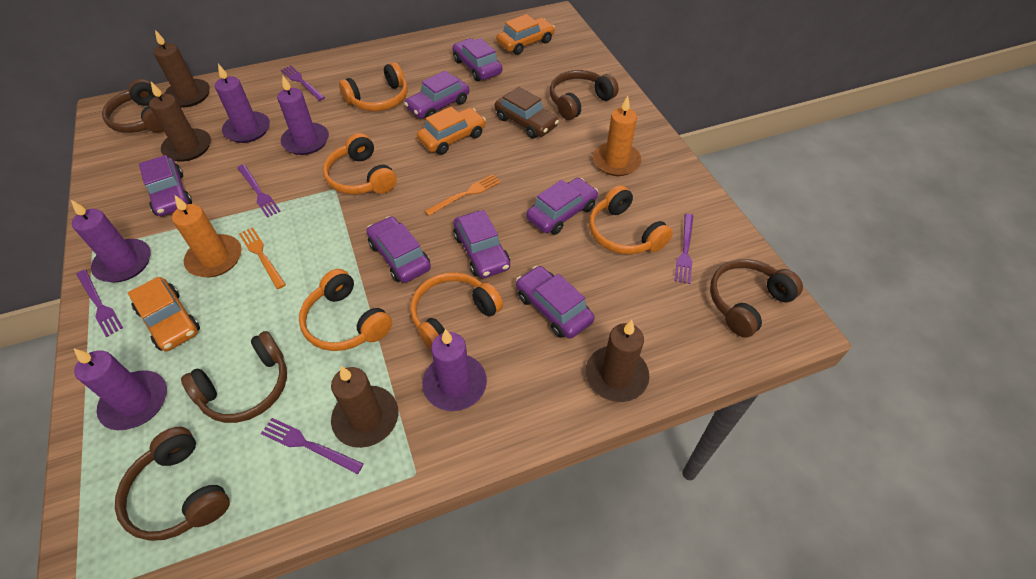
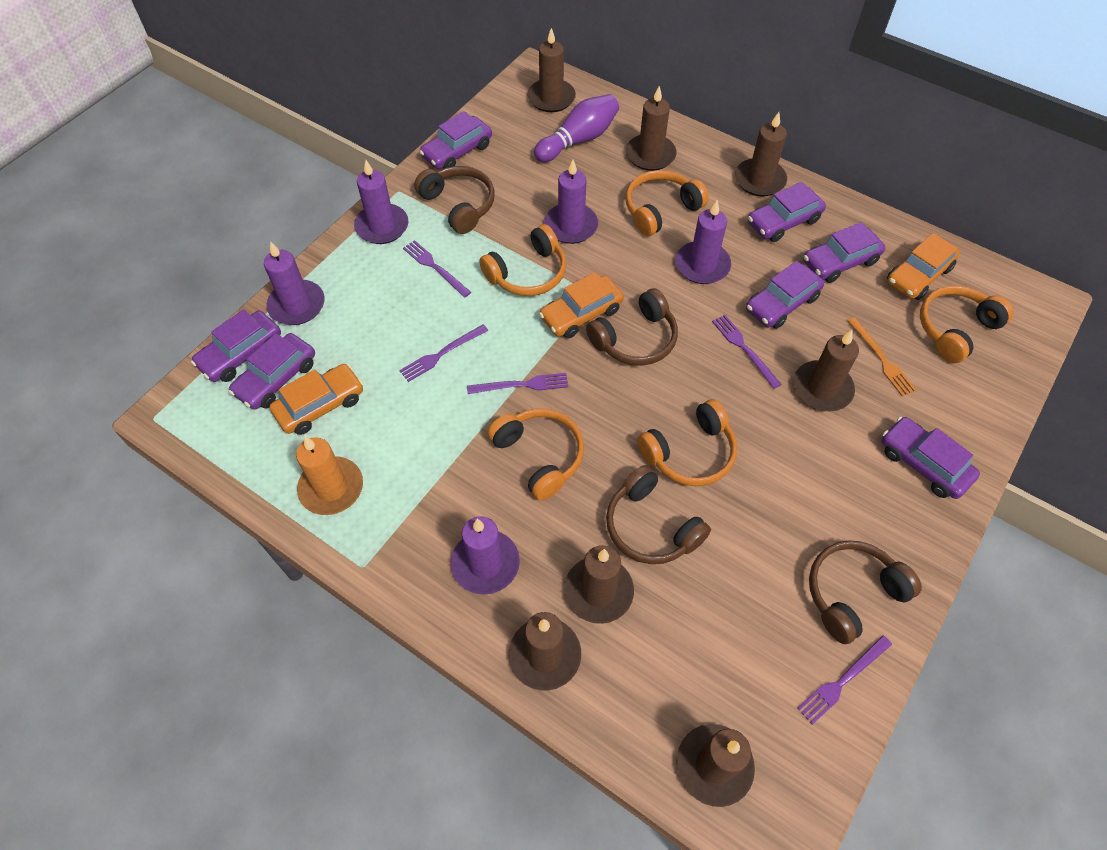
brown candle: 4 -> 7
brown car: 1 -> 0
brown headphones: 5 -> 4
orange candle: 2 -> 1
orange fork: 2 -> 1
purple bowling pin: 0 -> 1

